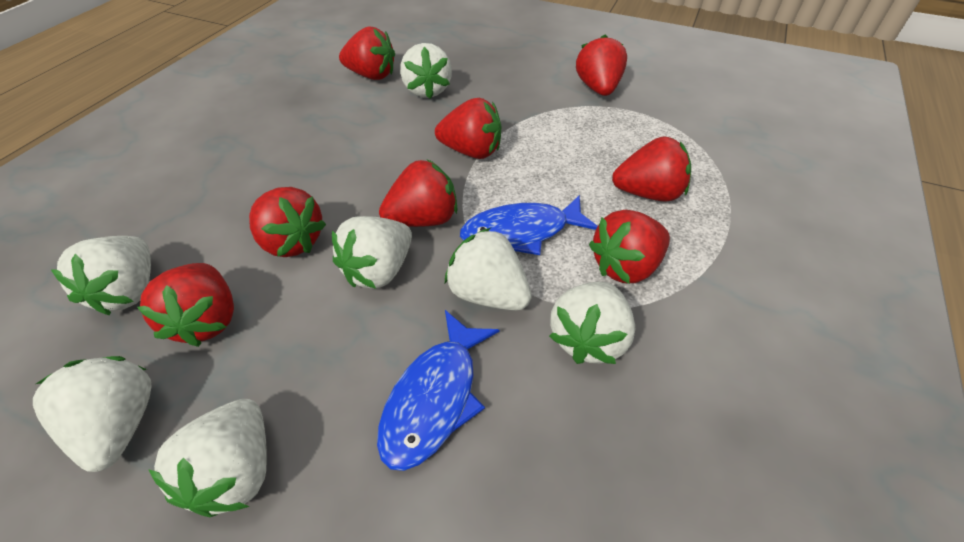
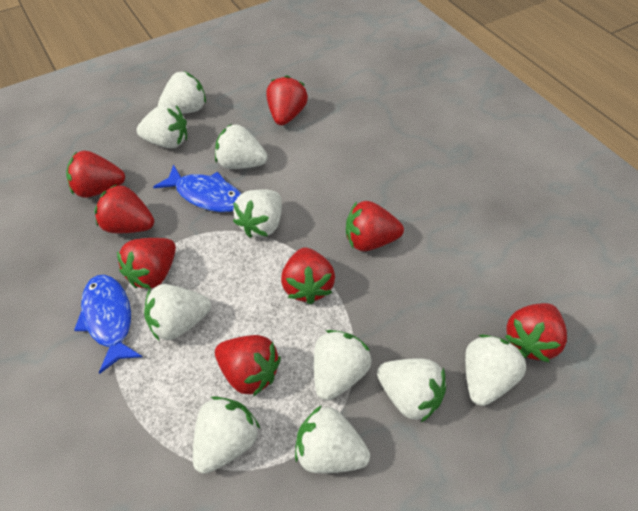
white strawberry: 7 -> 10

